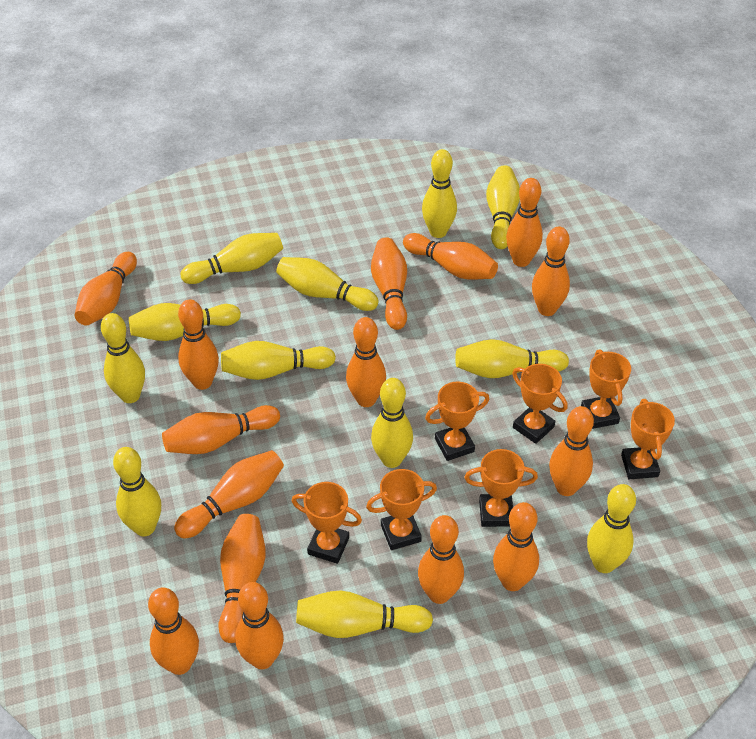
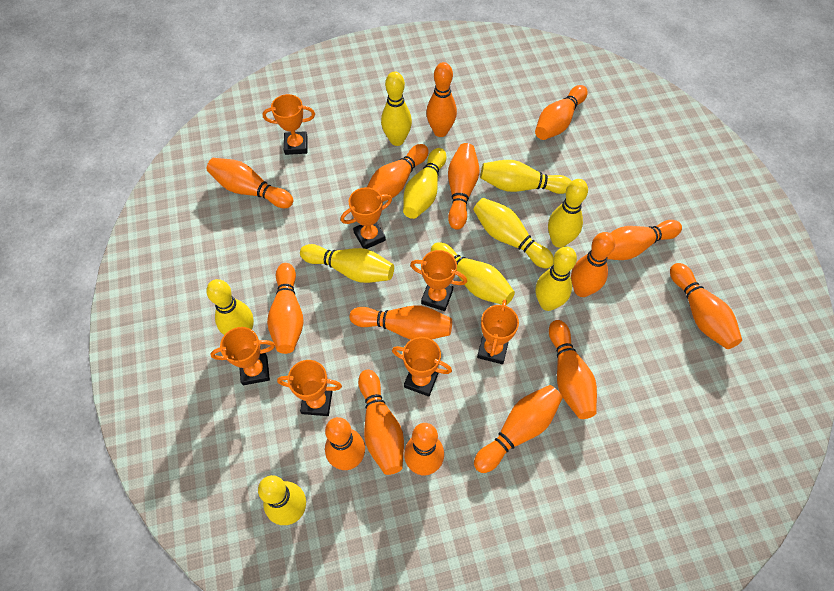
yellow bowling pin: 12 -> 10

